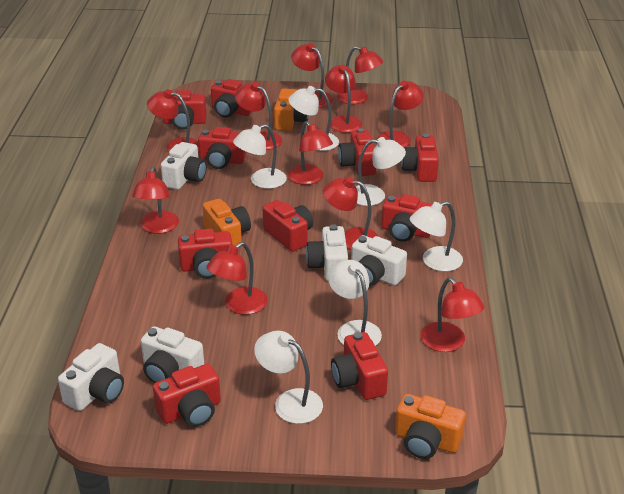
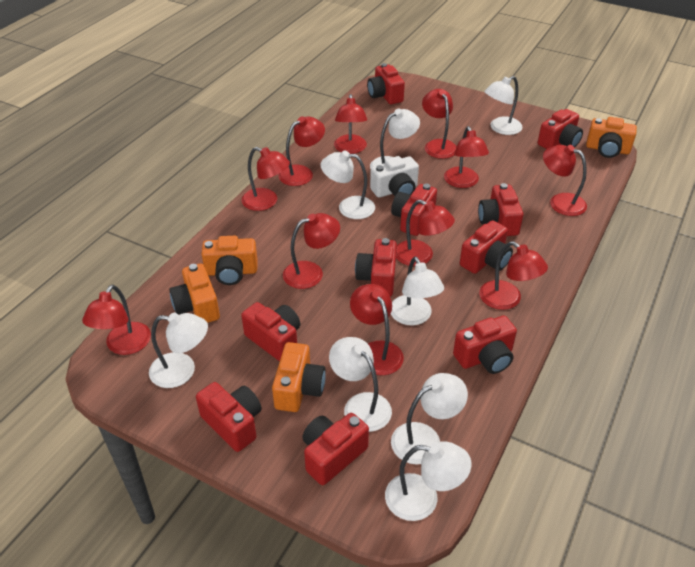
orange camera: 3 -> 4
white camera: 5 -> 1
white lamp: 6 -> 8

